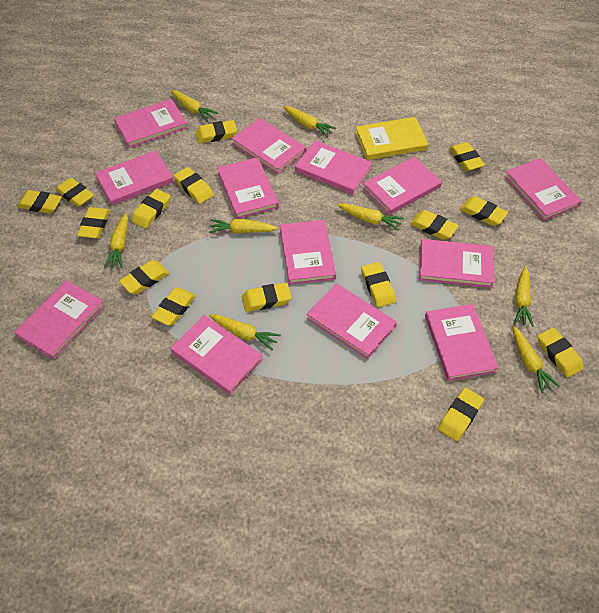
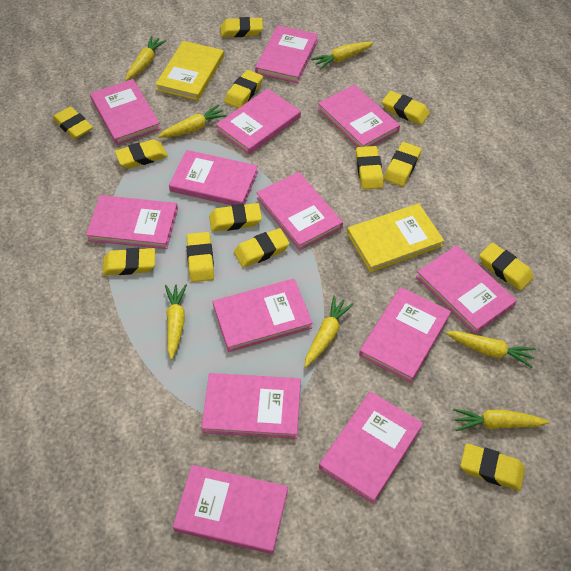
yellow book: 1 -> 2
yellow carrot: 8 -> 7
yellow eraser: 15 -> 13

